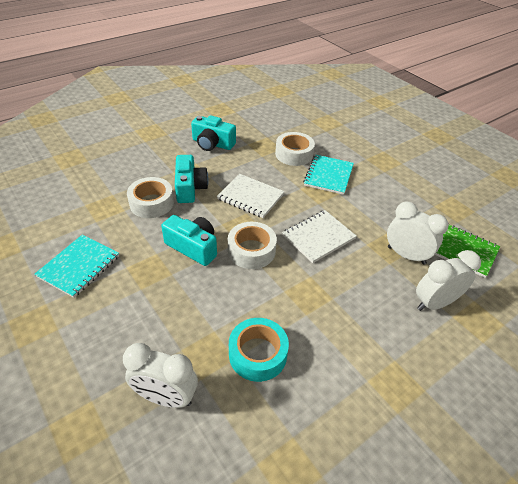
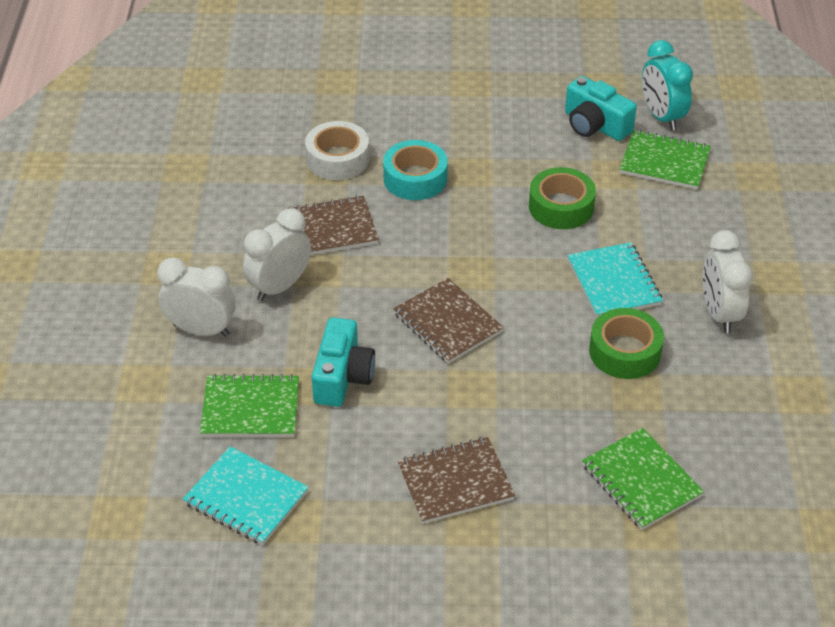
brown notebook: 0 -> 3
green notebook: 1 -> 3
green tape: 0 -> 2
turquoise camera: 3 -> 2
turquoise clock: 0 -> 1
white notebook: 2 -> 0
white tape: 3 -> 1

